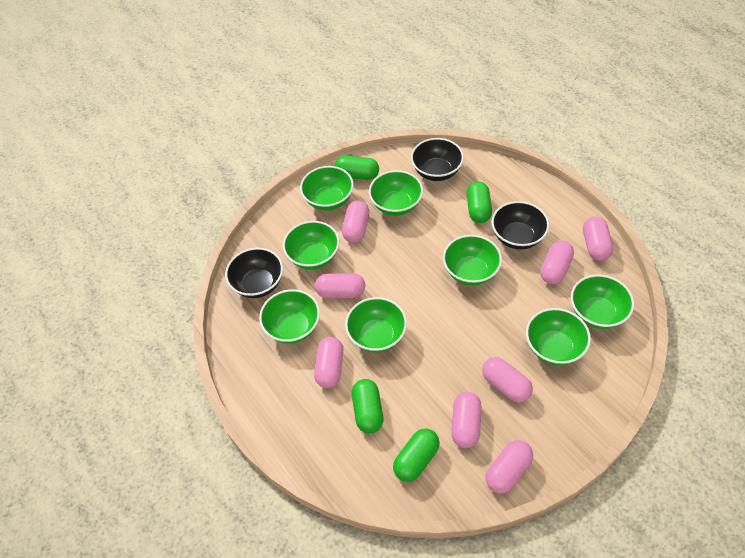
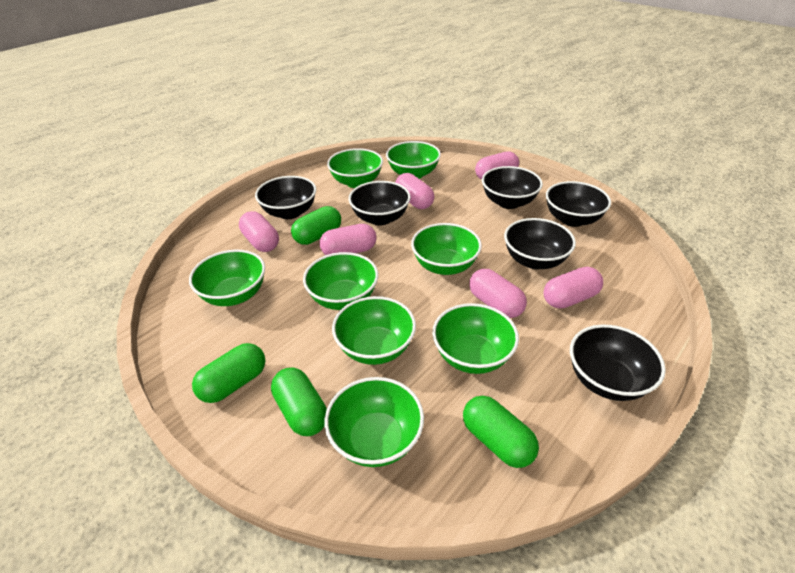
black bowl: 3 -> 6
pink capsule: 8 -> 6

